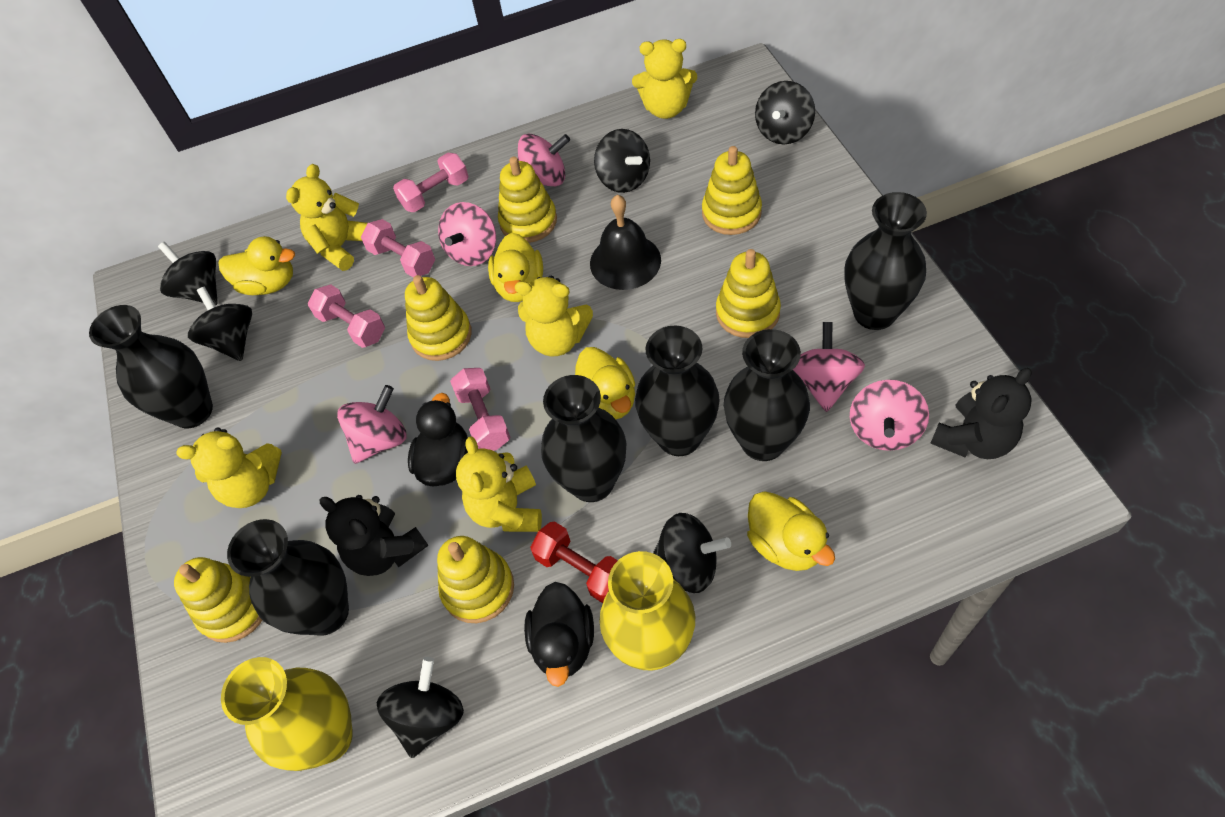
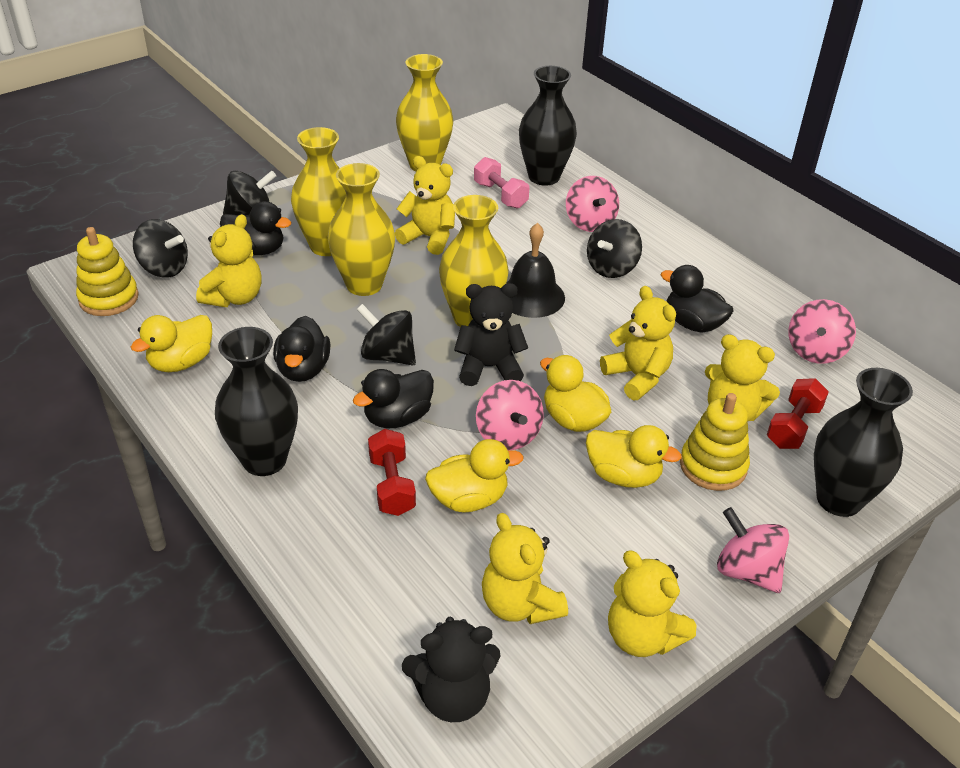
black duck: 2 -> 4
black spinning top: 6 -> 4
black vase: 6 -> 3
pink dumbbell: 4 -> 1
pink spinning top: 5 -> 4
red dumbbell: 1 -> 2
yellow stacking toy: 6 -> 2
yellow teddy bear: 5 -> 6
yellow vase: 2 -> 4

